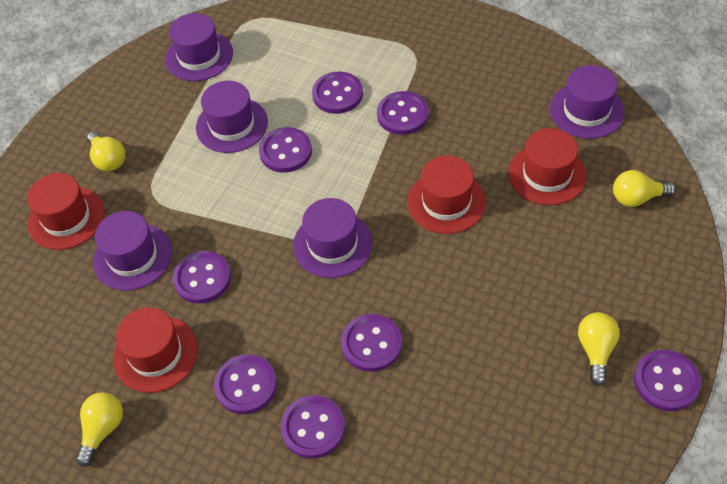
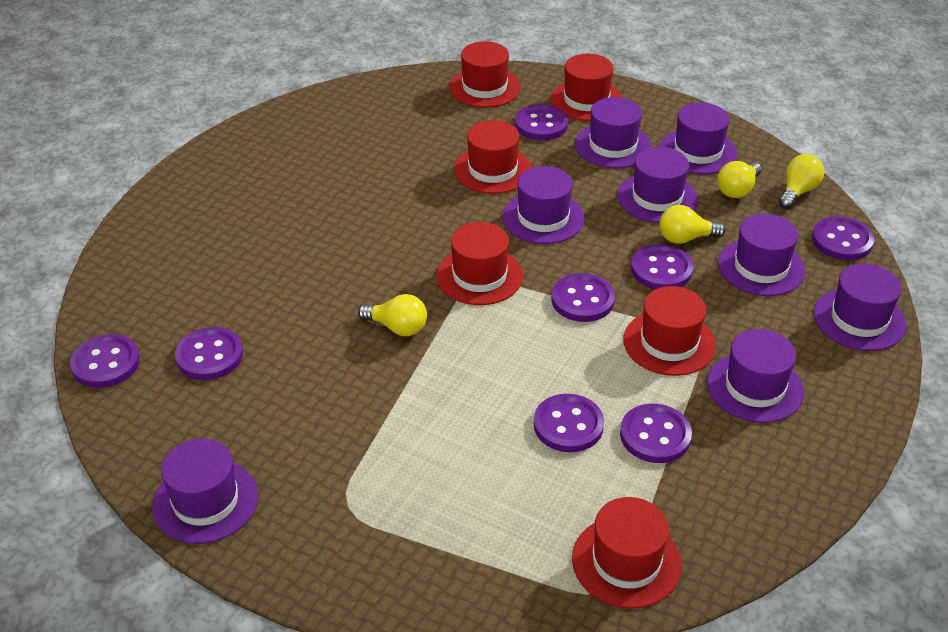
purple hat: 5 -> 8
red hat: 4 -> 6

